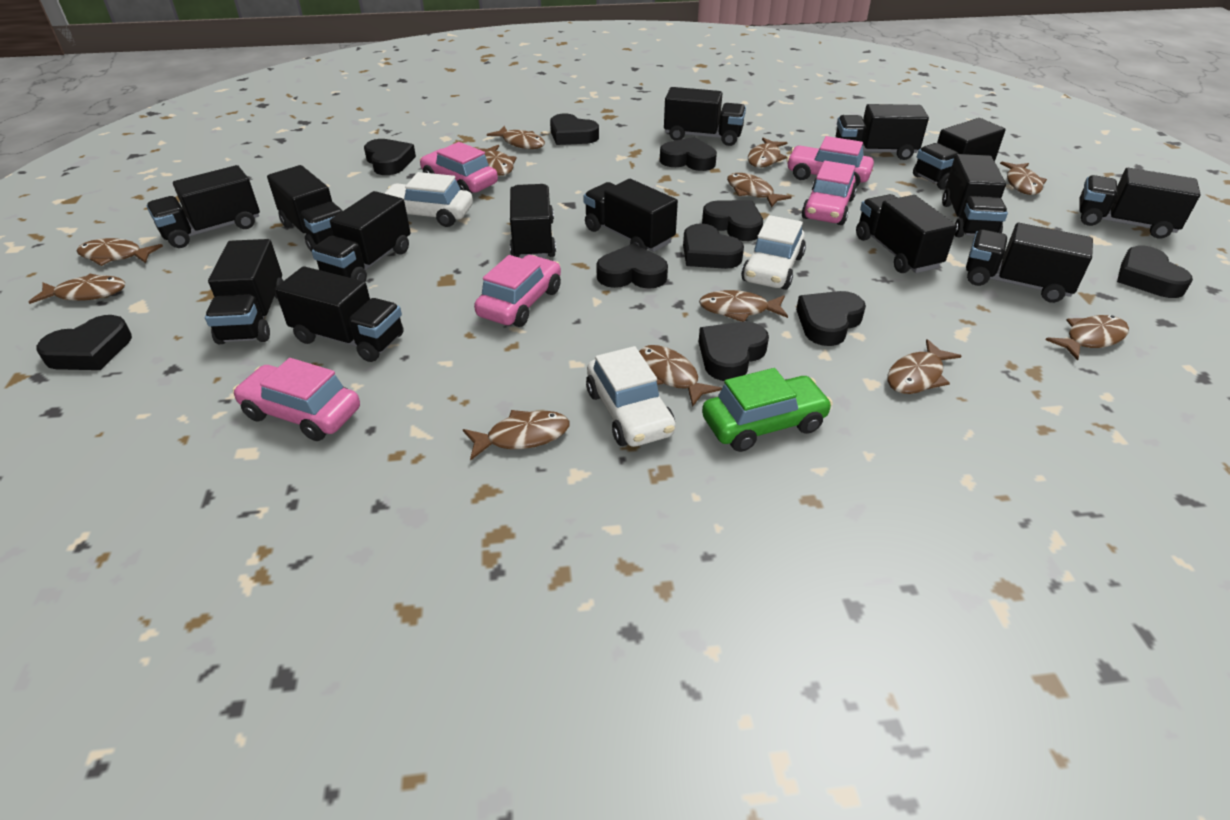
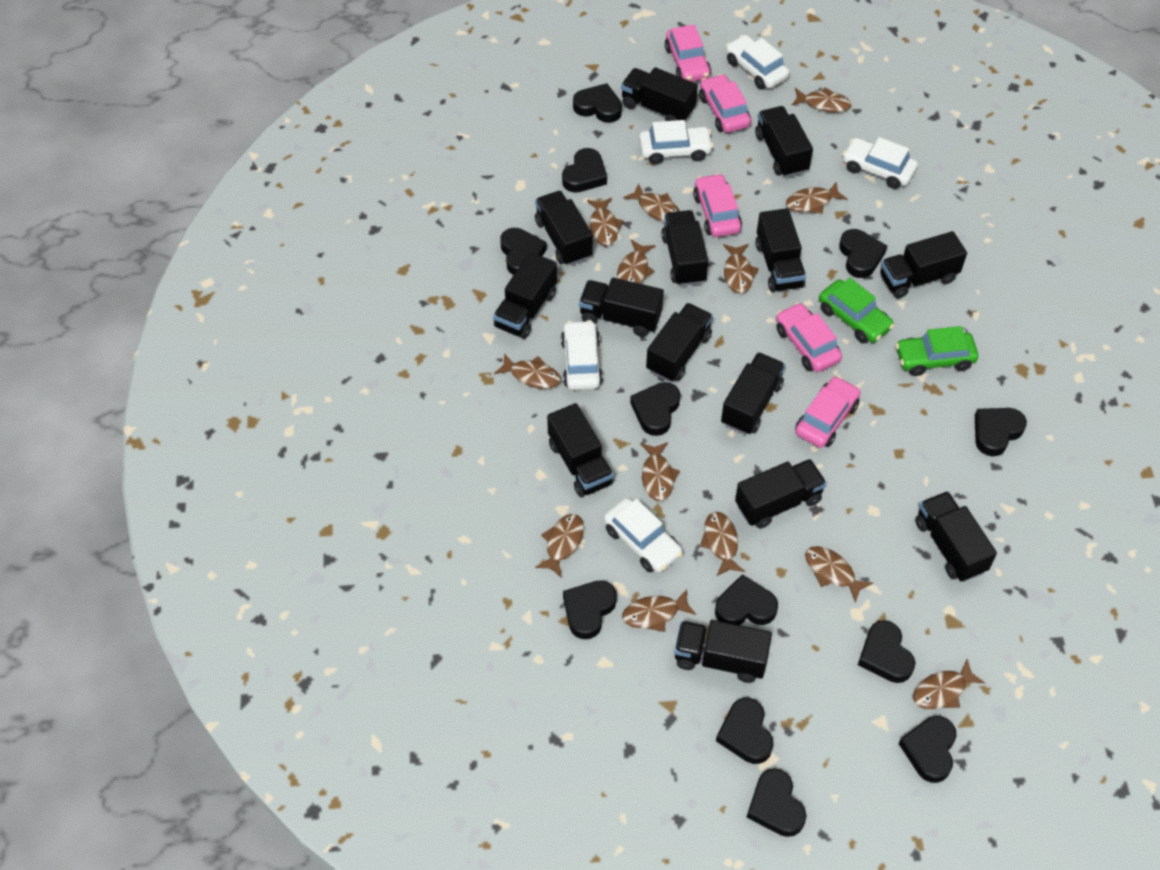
black heart: 10 -> 12
brown fish: 12 -> 13
green car: 1 -> 2
white car: 3 -> 5

